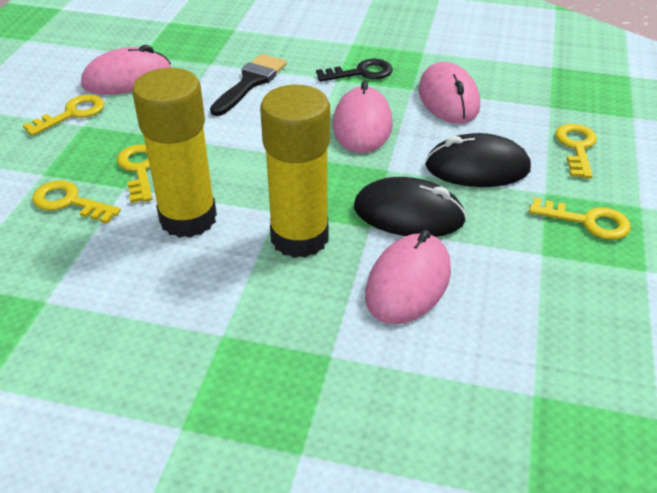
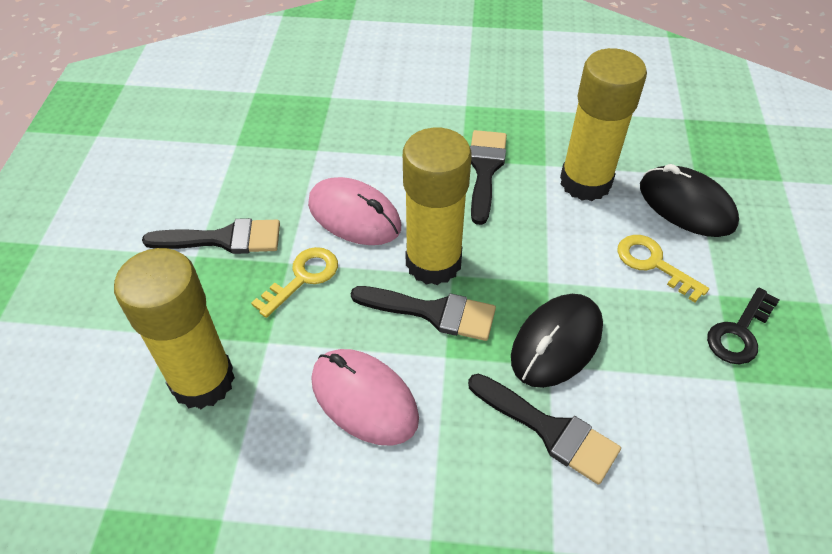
black brush: 1 -> 4
pink mouse: 4 -> 2
yellow glue stick: 2 -> 3
yellow key: 5 -> 2

